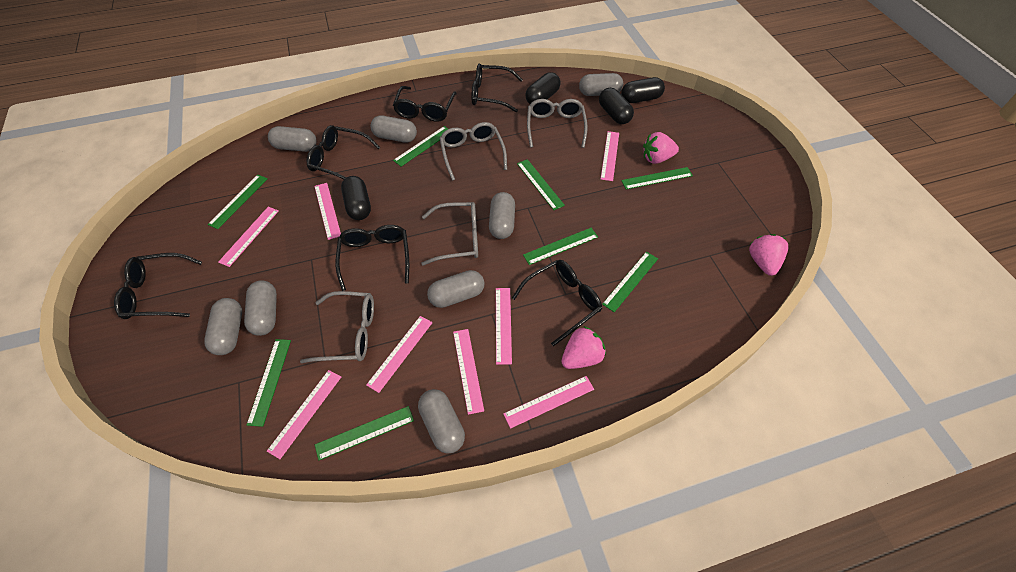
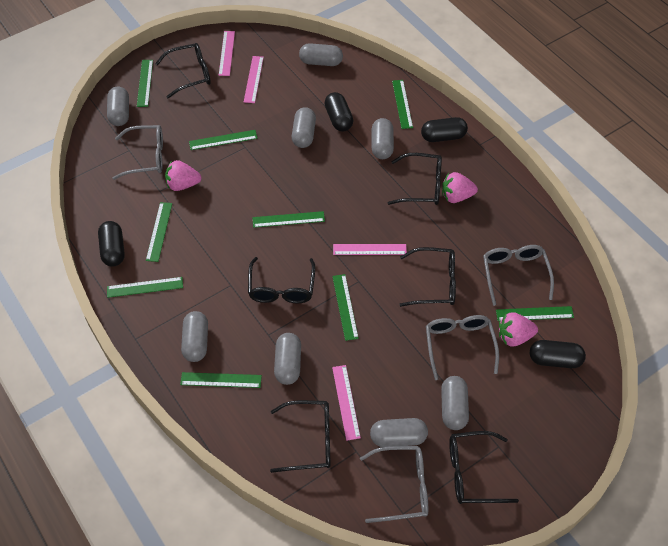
green ruler: 8 -> 9
pink ruler: 8 -> 4

